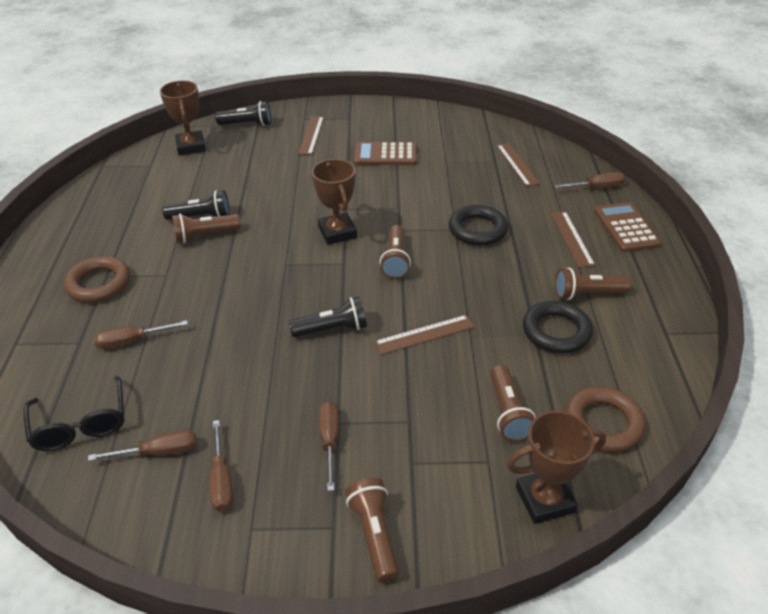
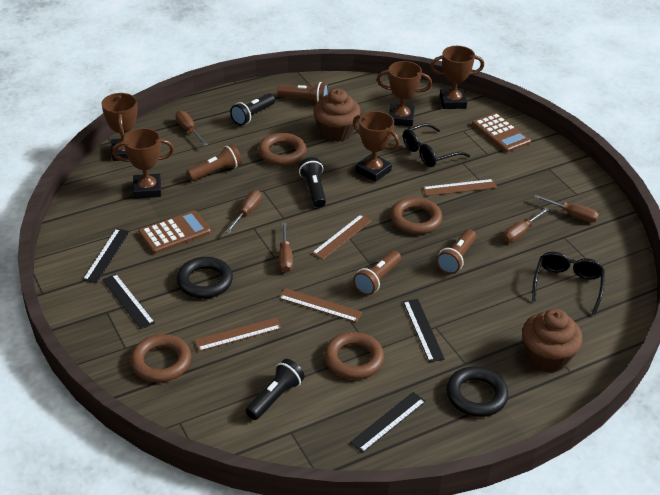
black glasses: 1 -> 2
black ruler: 0 -> 4
brown cupcake: 0 -> 2
brown flashlight: 5 -> 4
brown ring: 2 -> 4
brown trophy: 3 -> 5

